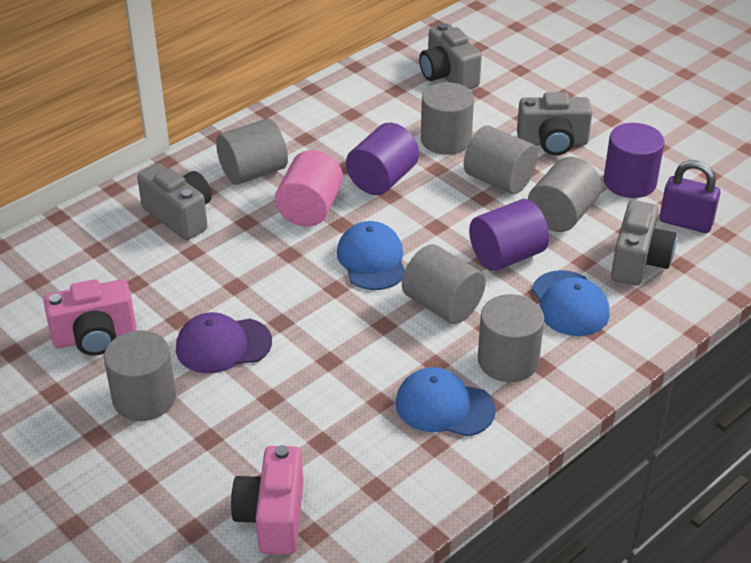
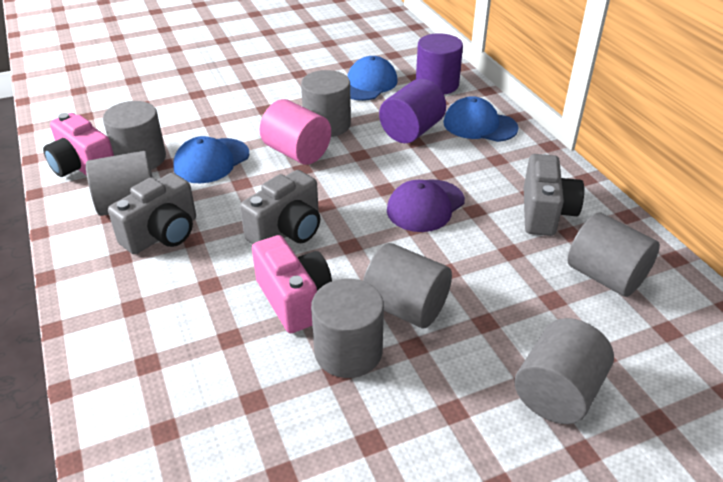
grey camera: 4 -> 3
purple cylinder: 3 -> 2
purple padlock: 1 -> 0

